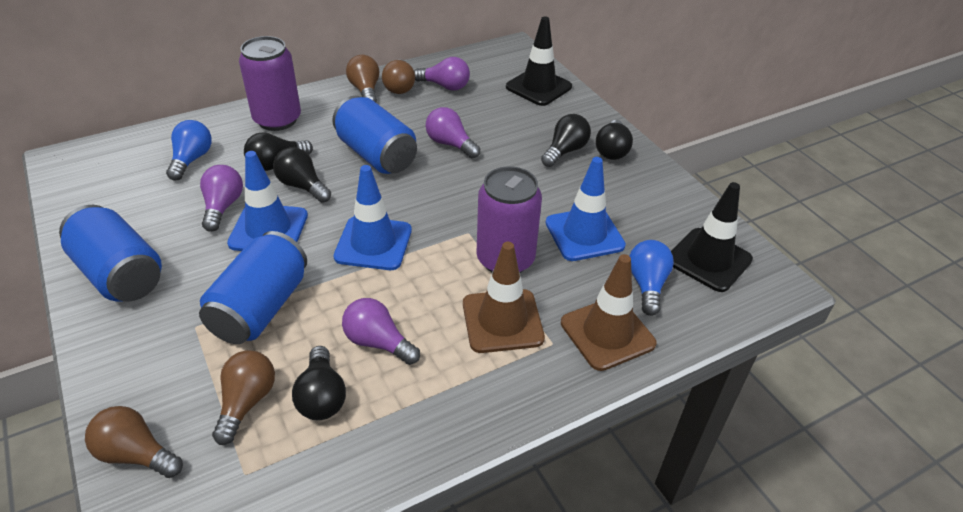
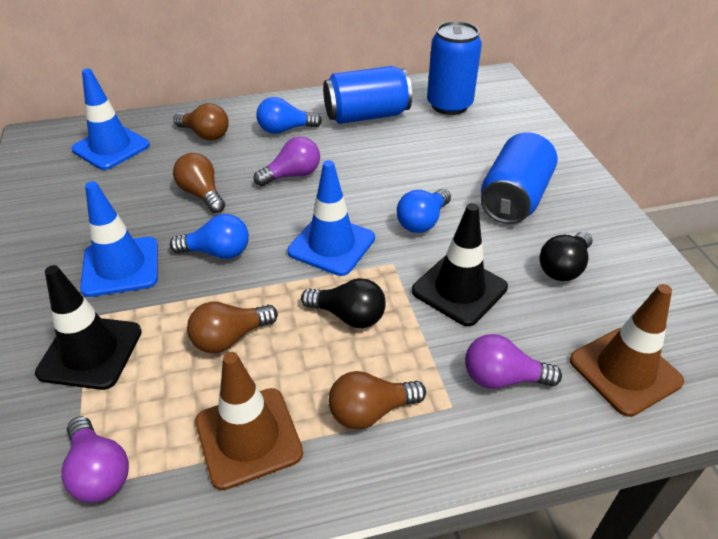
black light bulb: 5 -> 2
blue light bulb: 2 -> 3
purple can: 2 -> 0
purple light bulb: 4 -> 3

